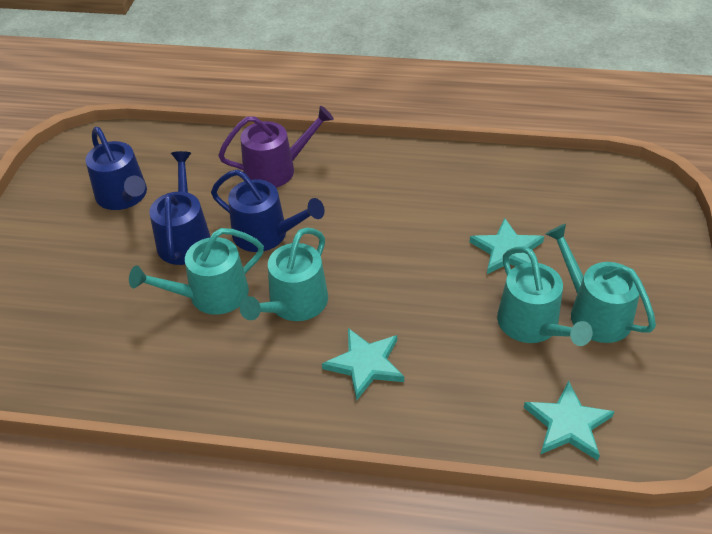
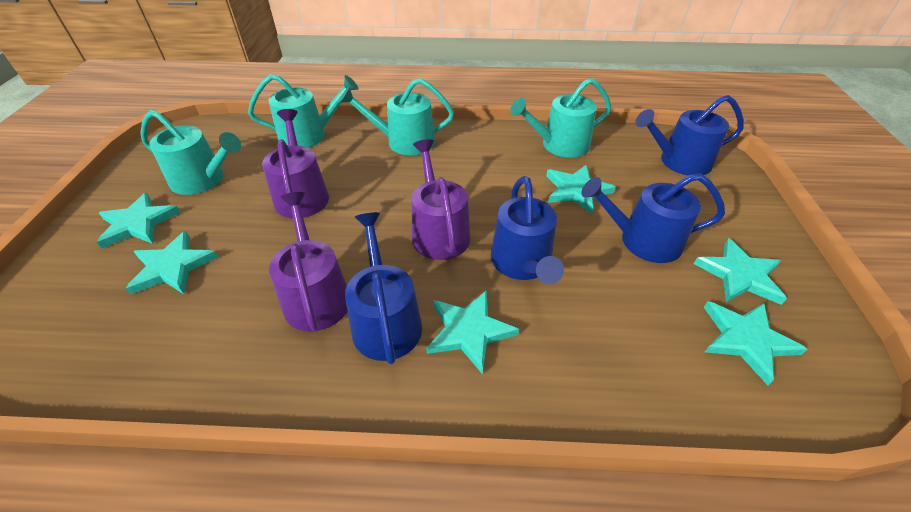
blue watering can: 3 -> 4
purple watering can: 1 -> 3
turquoise star: 3 -> 6

